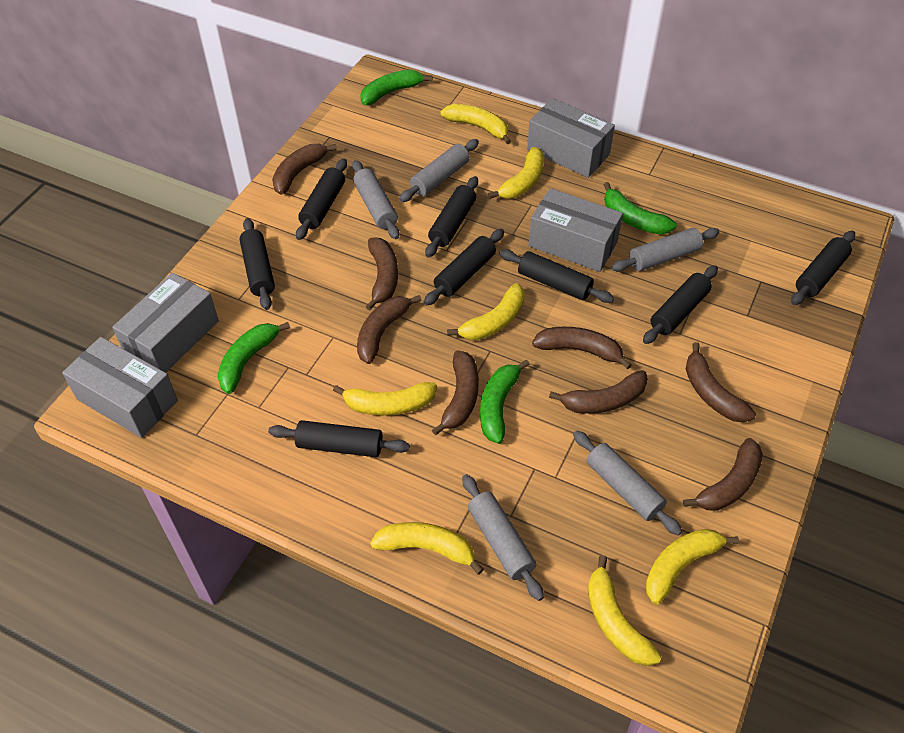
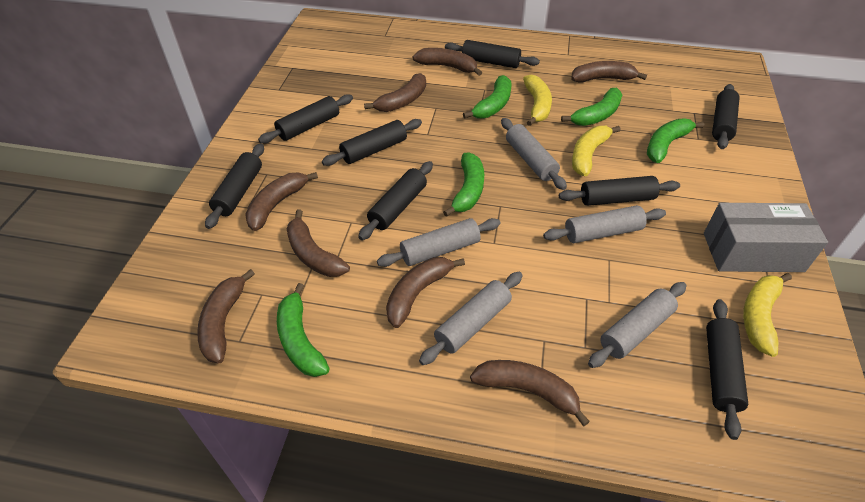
green banana: 4 -> 5
grey box: 4 -> 1
yellow banana: 7 -> 3

